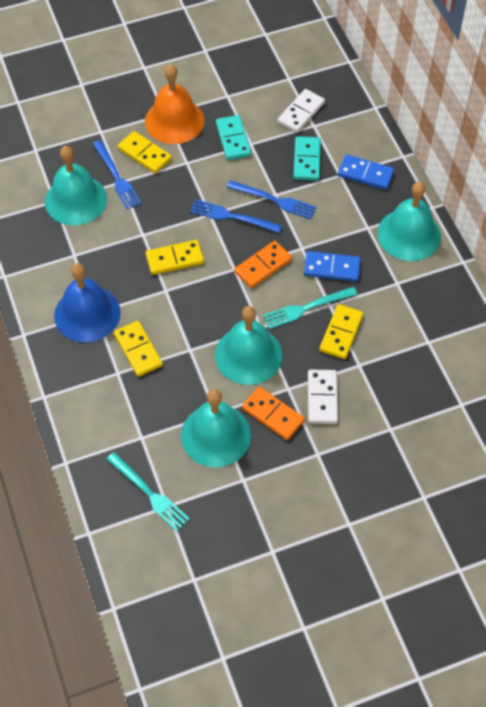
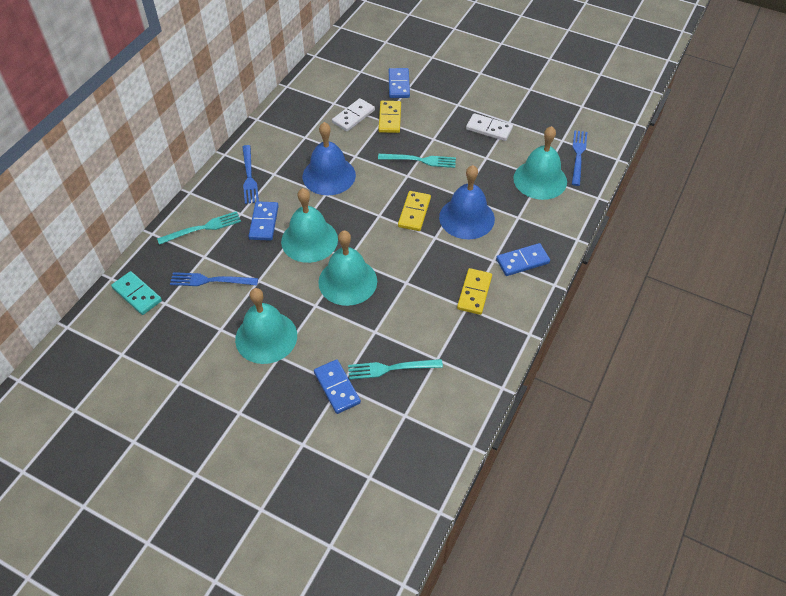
blue bell: 1 -> 2
blue domino: 2 -> 4
orange bell: 1 -> 0
orange domino: 2 -> 0
turquoise domino: 2 -> 1
turquoise fork: 2 -> 3
yellow domino: 4 -> 3

